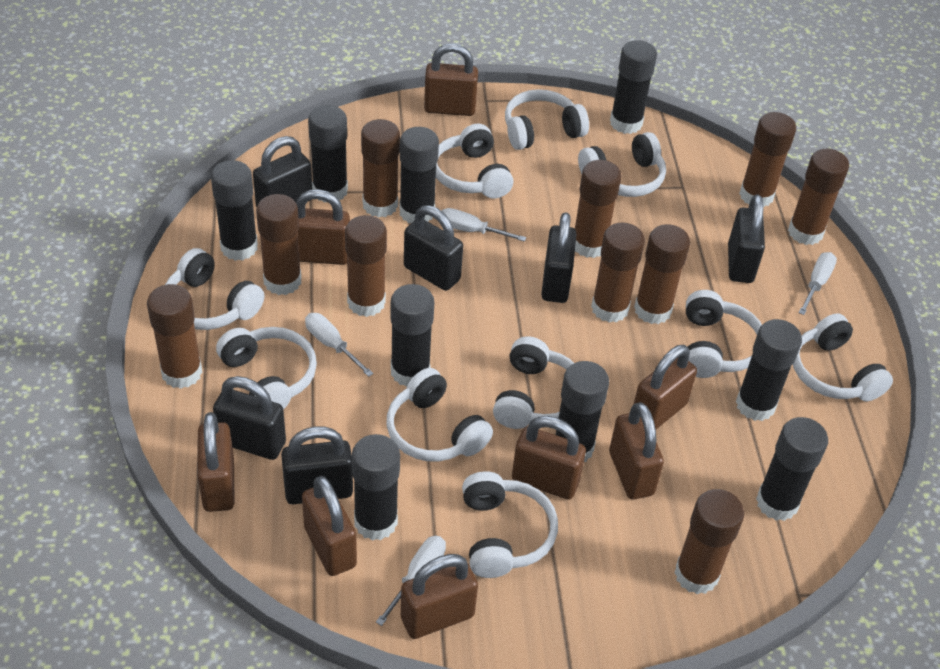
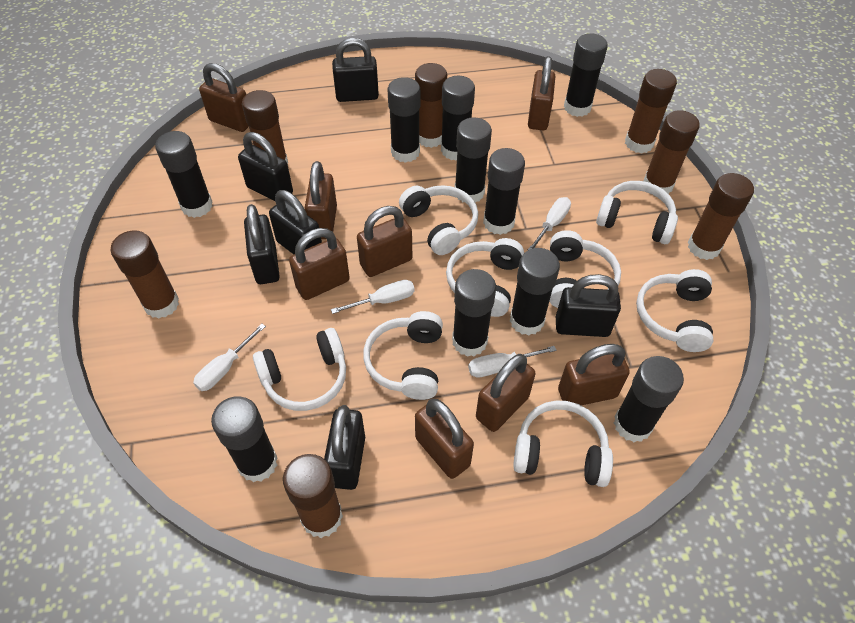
black glue stick: 9 -> 10
brown glue stick: 10 -> 7
white headphones: 10 -> 8

